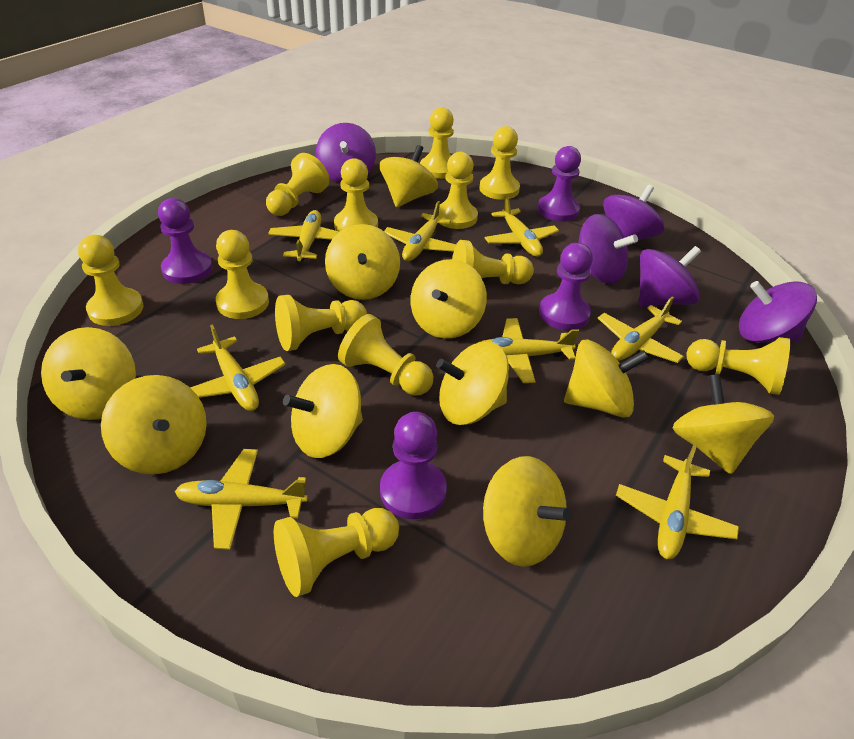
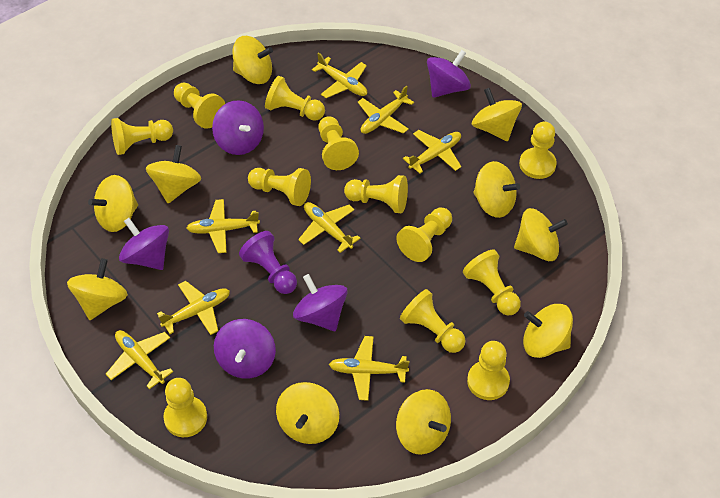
purple pawn: 4 -> 1

